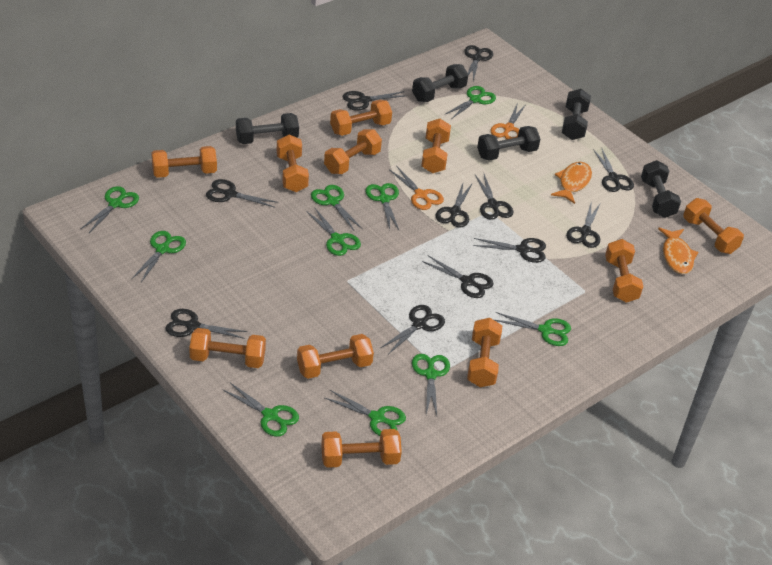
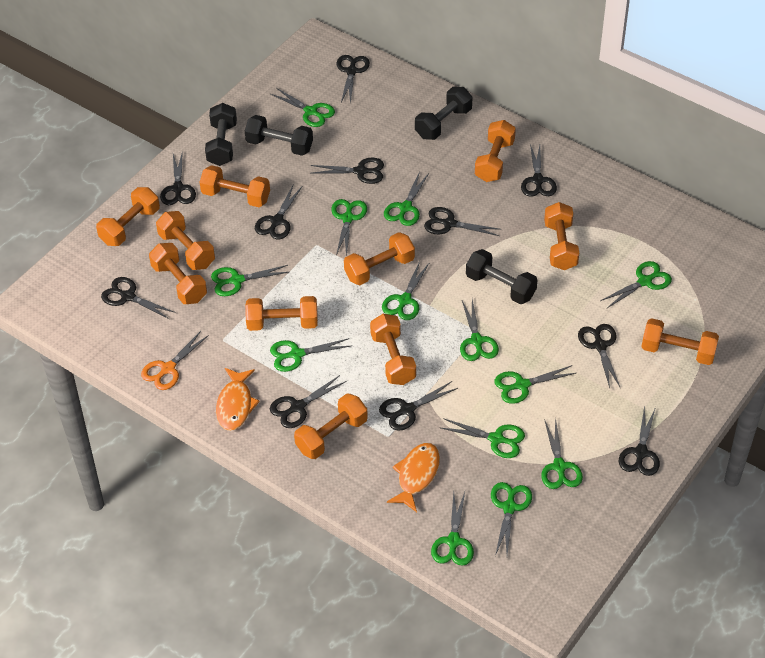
black dumbbell: 5 -> 4
green scissors: 10 -> 13
orange scissors: 2 -> 1

